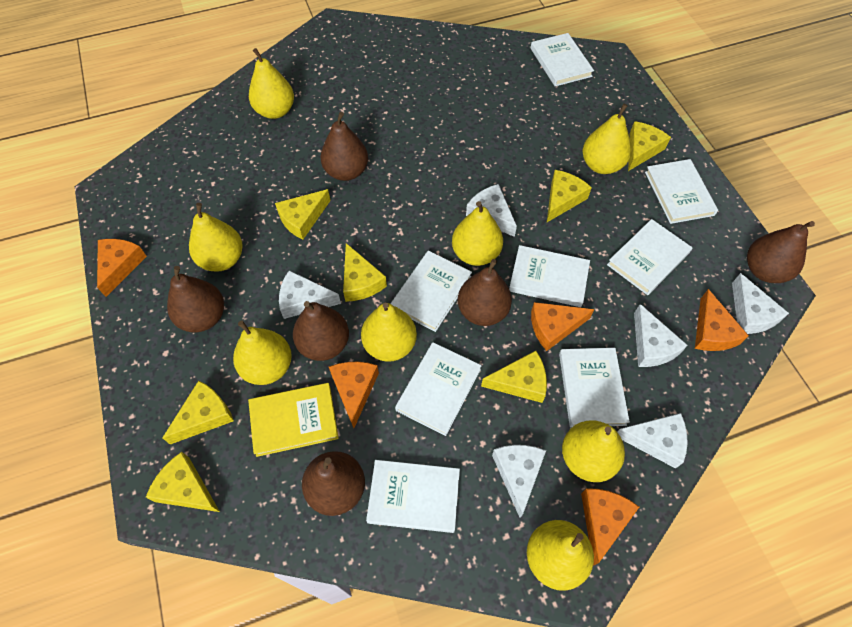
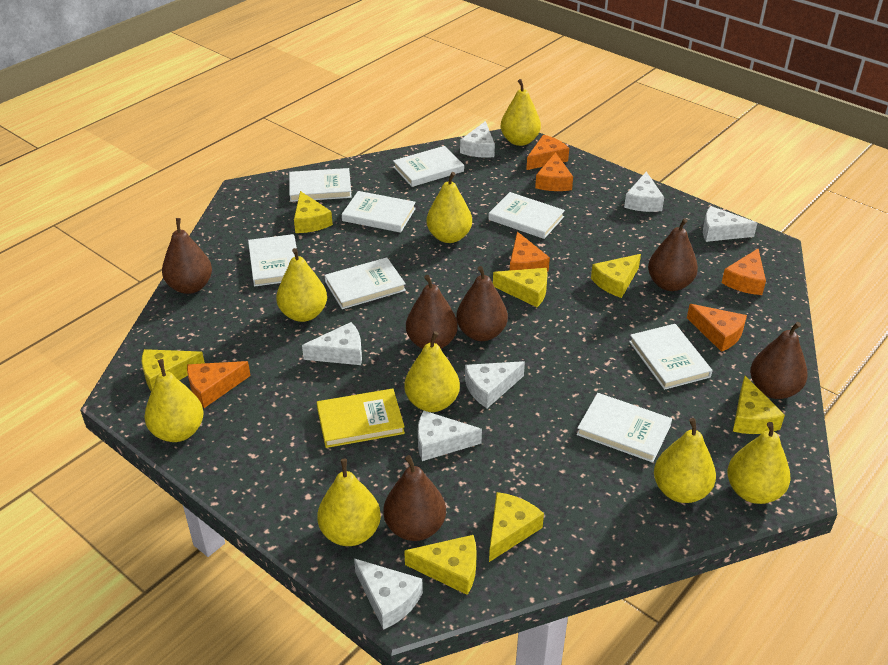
orange cheese: 5 -> 6
white cheese: 6 -> 7

